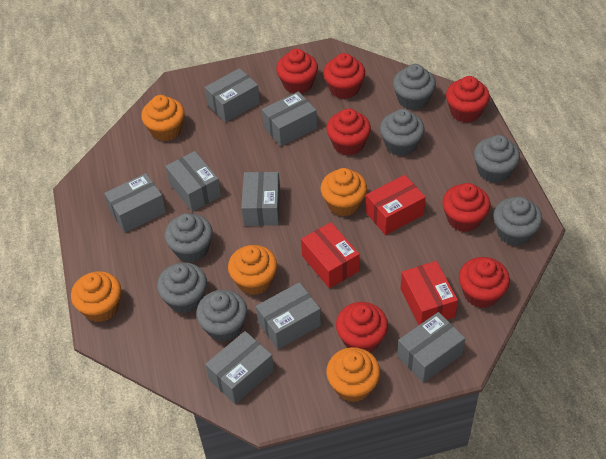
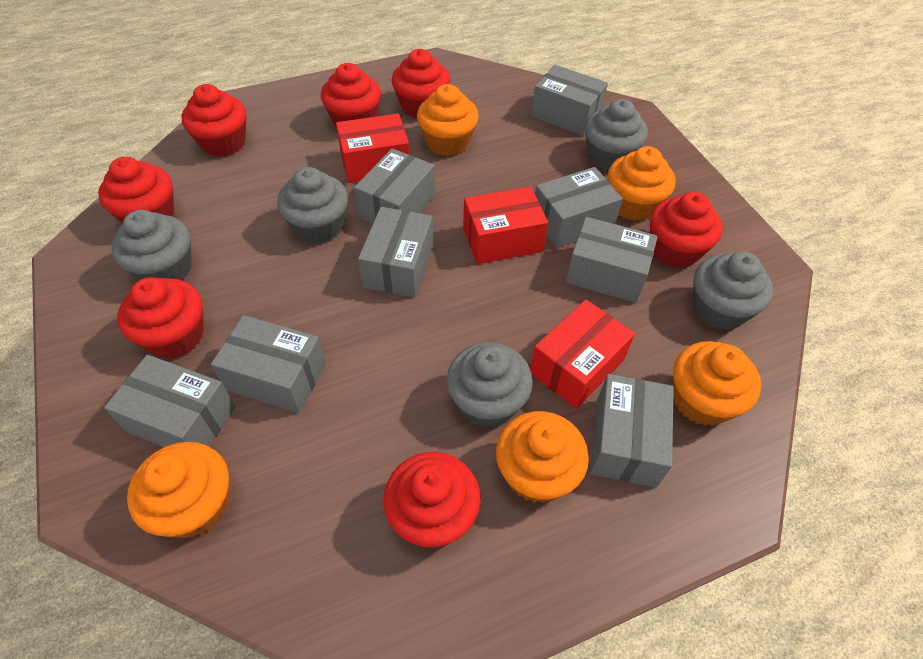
grey cupcake: 7 -> 5

